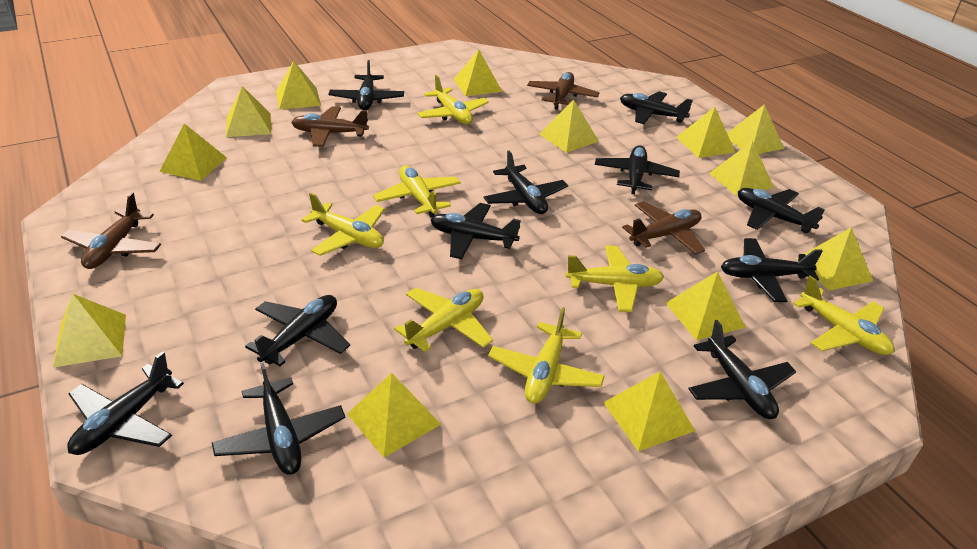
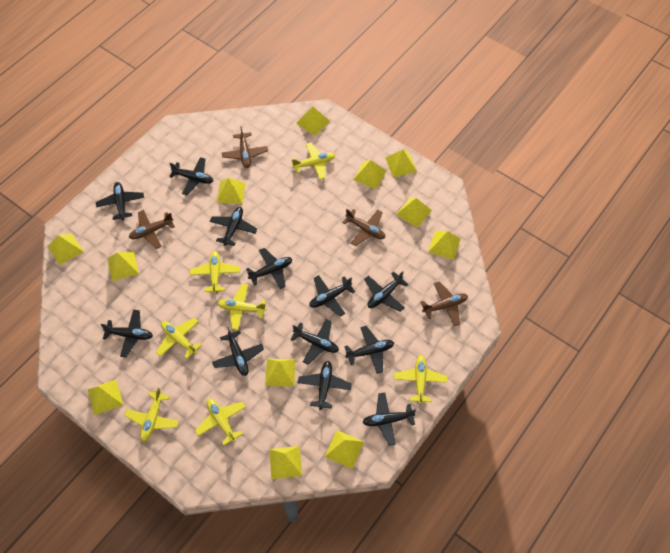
black plane: 11 -> 12
yellow pyramid: 13 -> 12

